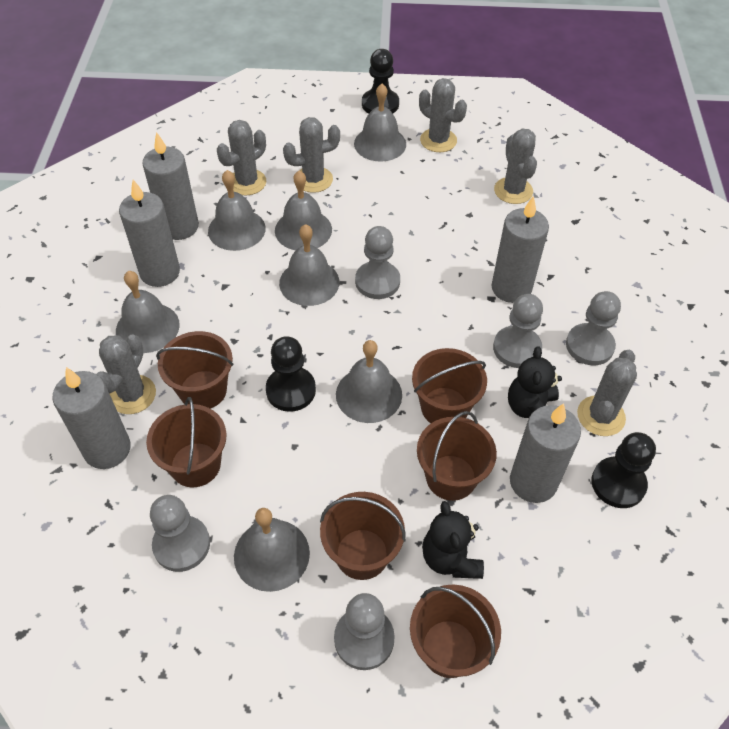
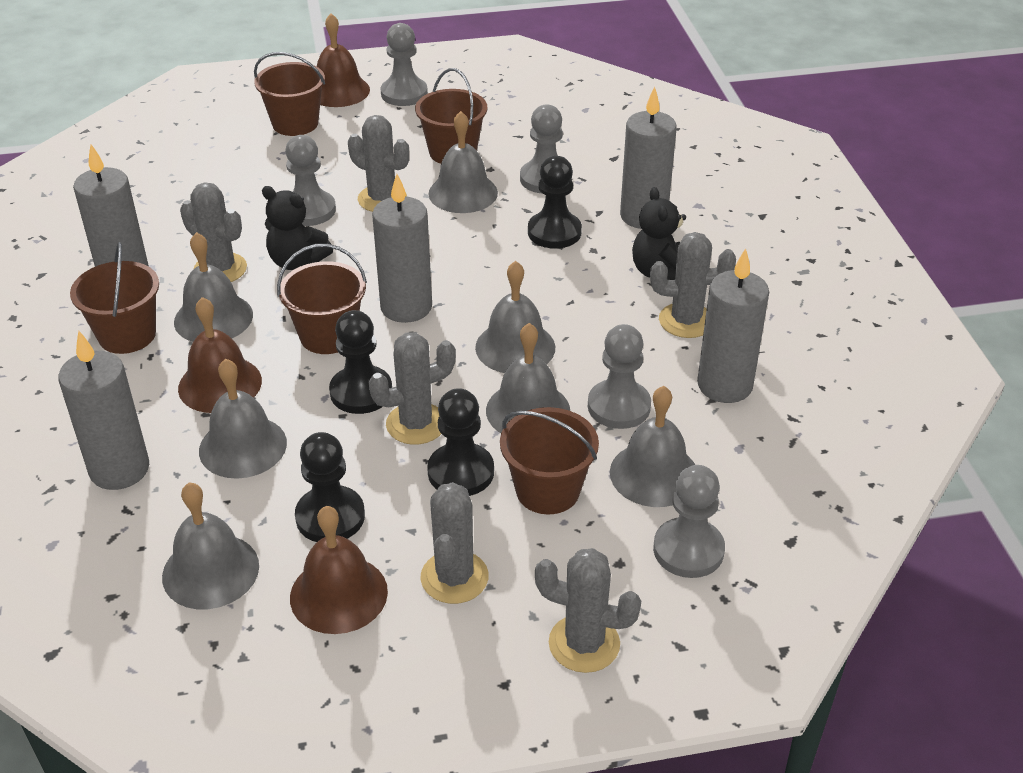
black pawn: 3 -> 4
brown bell: 0 -> 3
brown bucket: 6 -> 5

